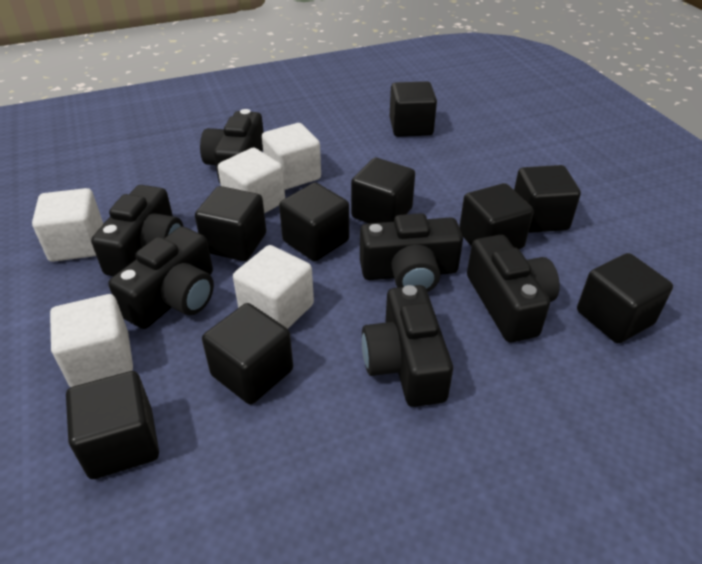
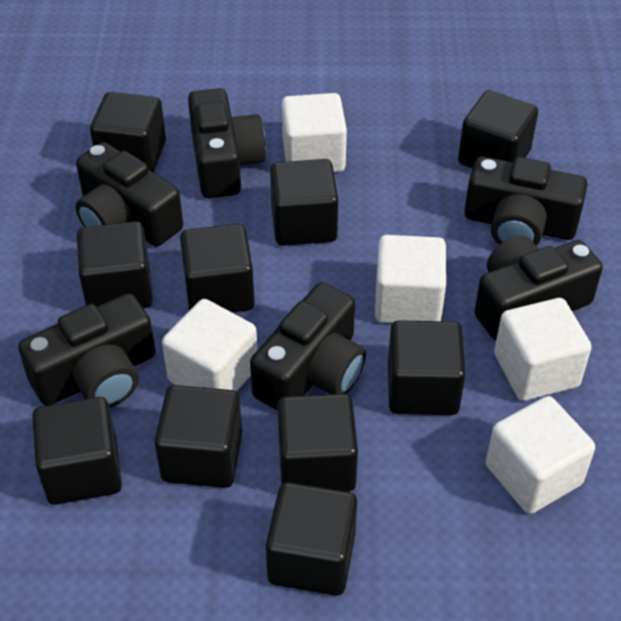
black cube: 9 -> 10

